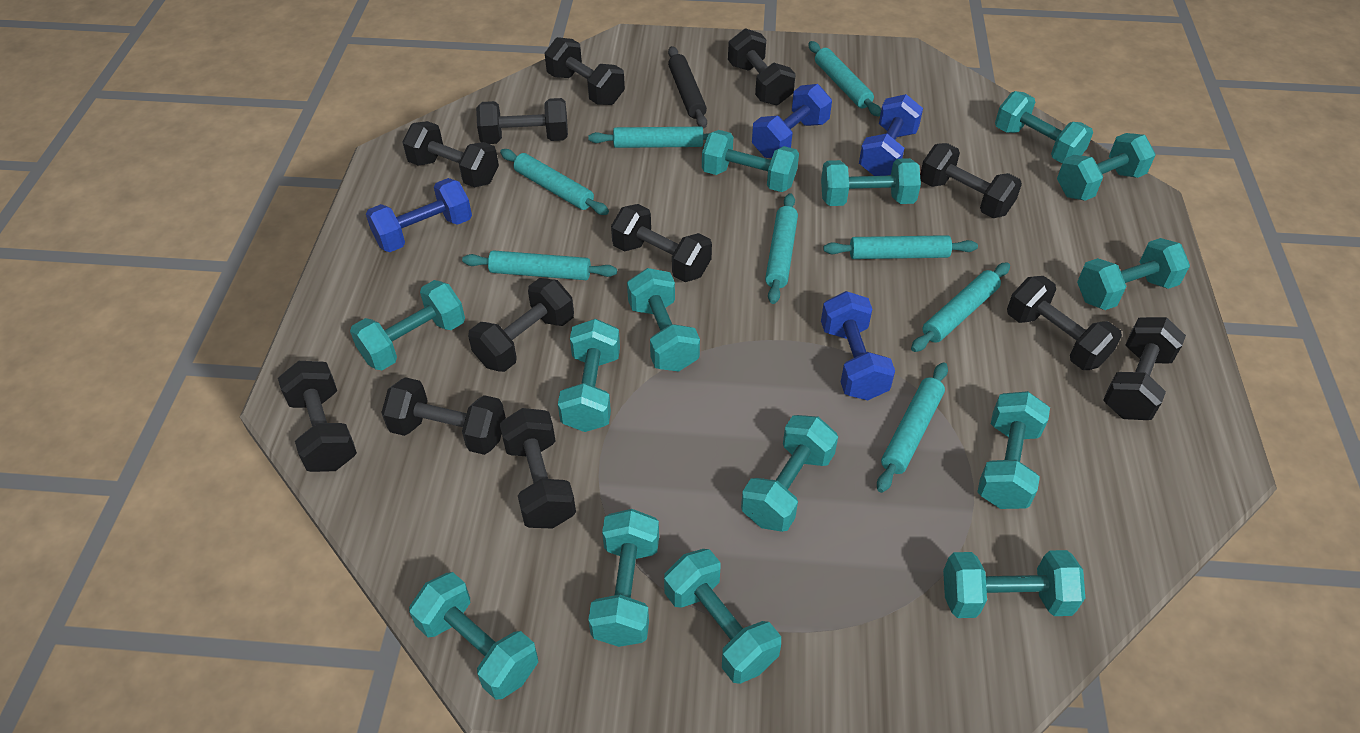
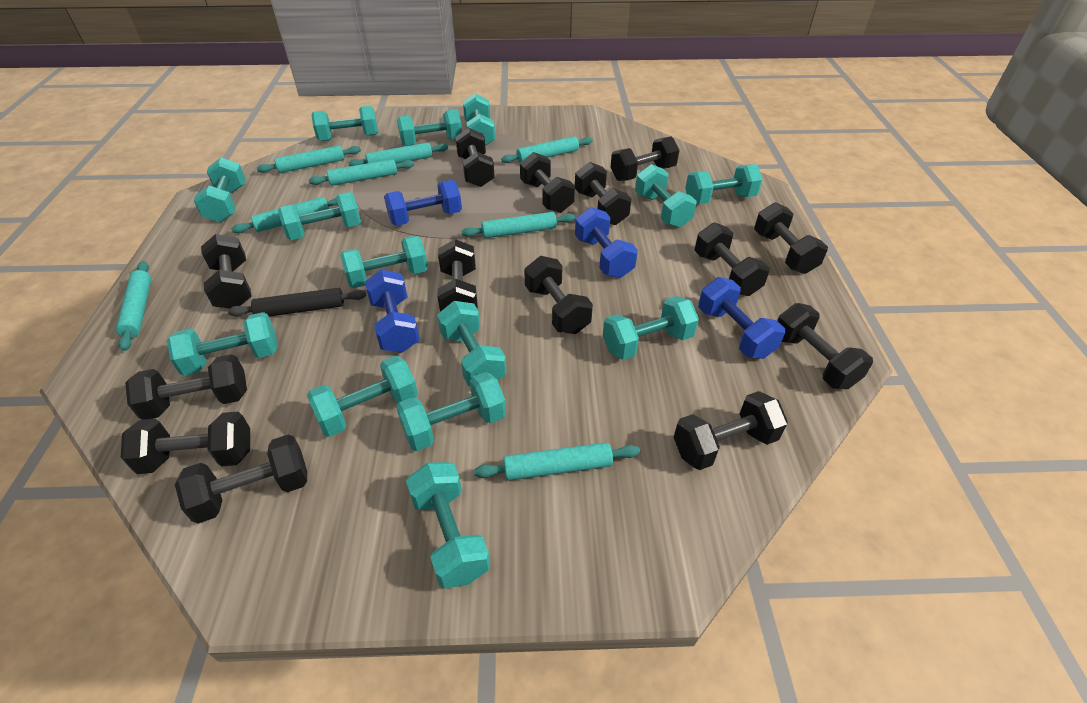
black dumbbell: 12 -> 14

